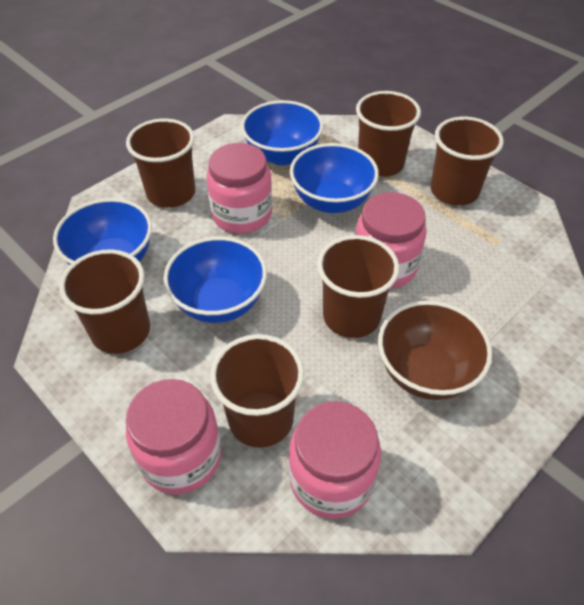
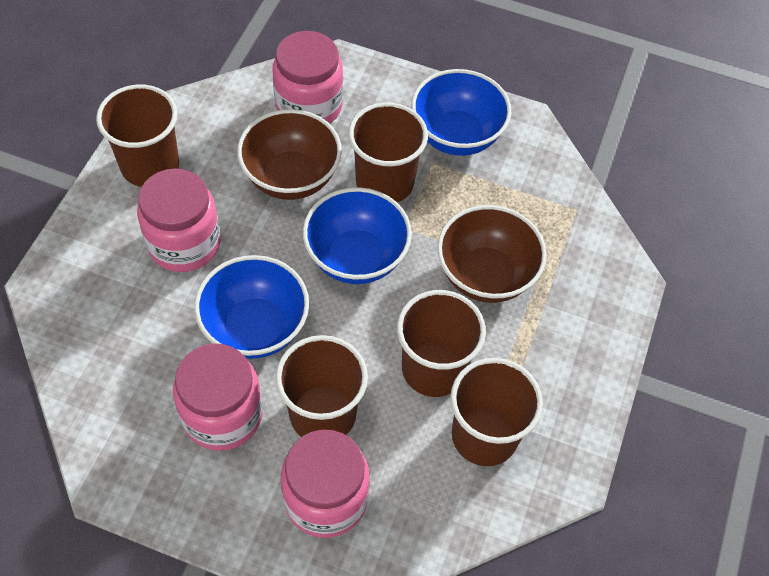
blue bowl: 4 -> 3
brown bowl: 1 -> 2
brown cup: 6 -> 5

